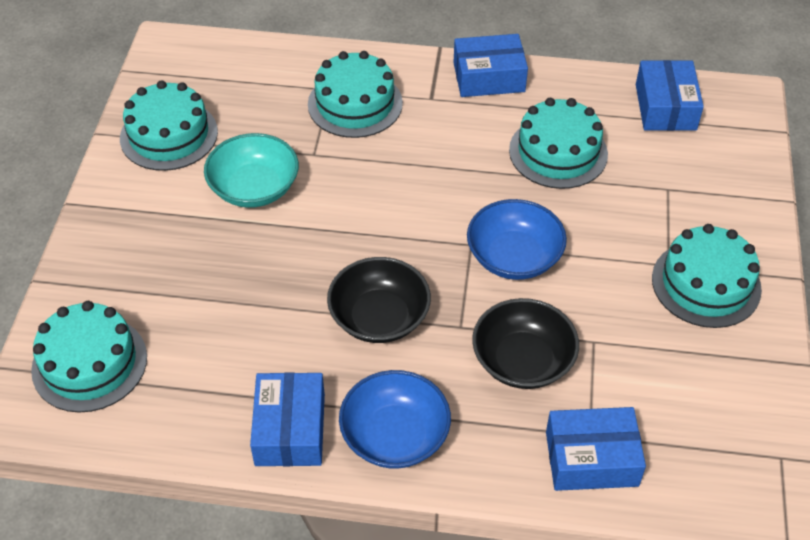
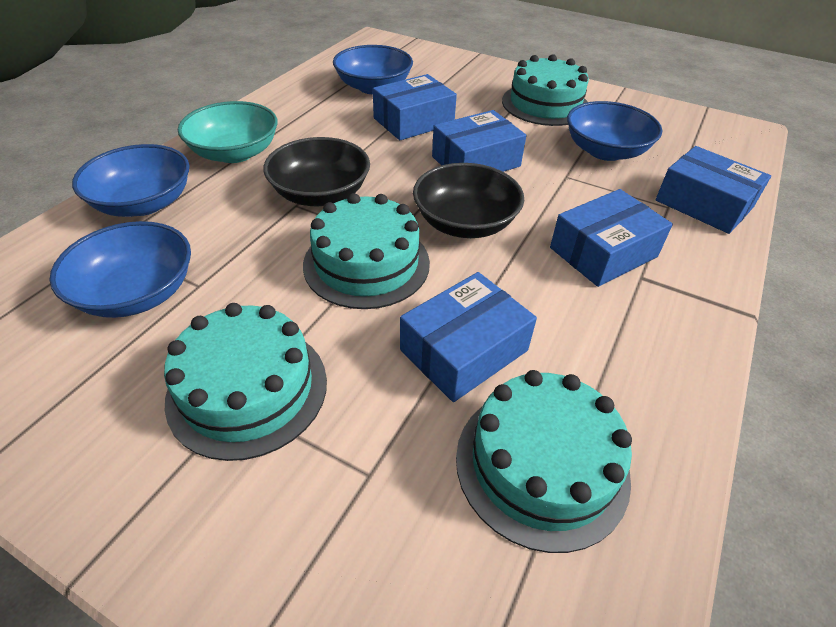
blue bowl: 2 -> 4
blue box: 4 -> 5
turquoise cake: 5 -> 4

